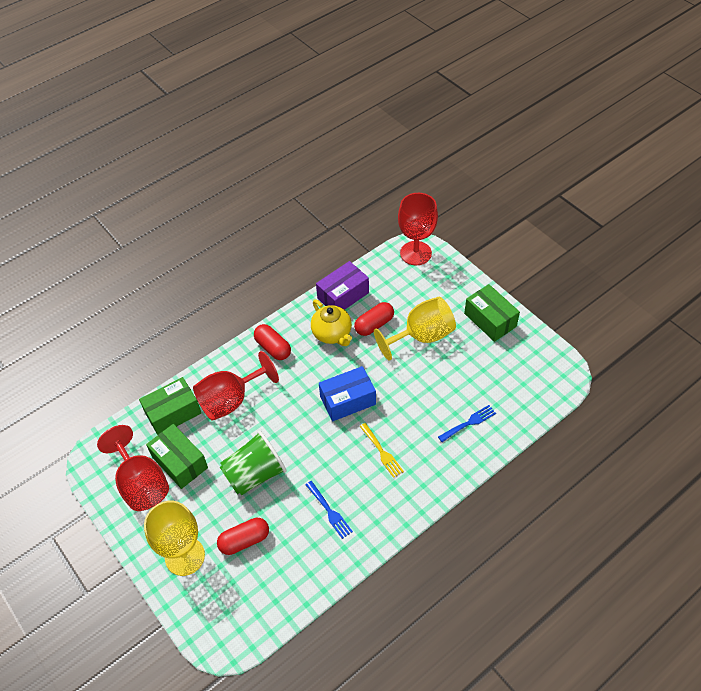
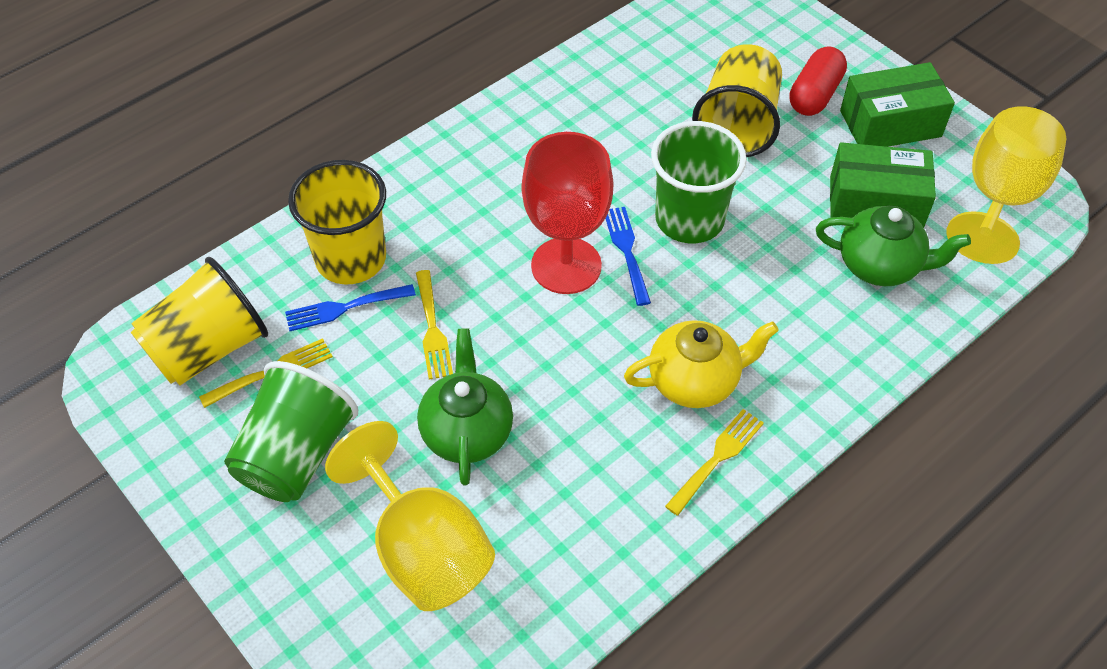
blue box: 1 -> 0
green box: 3 -> 2
green cup: 1 -> 2
green teapot: 0 -> 2
purple box: 1 -> 0
red capsule: 3 -> 1
red goblet: 3 -> 1
yellow cup: 0 -> 3
yellow fork: 1 -> 3

